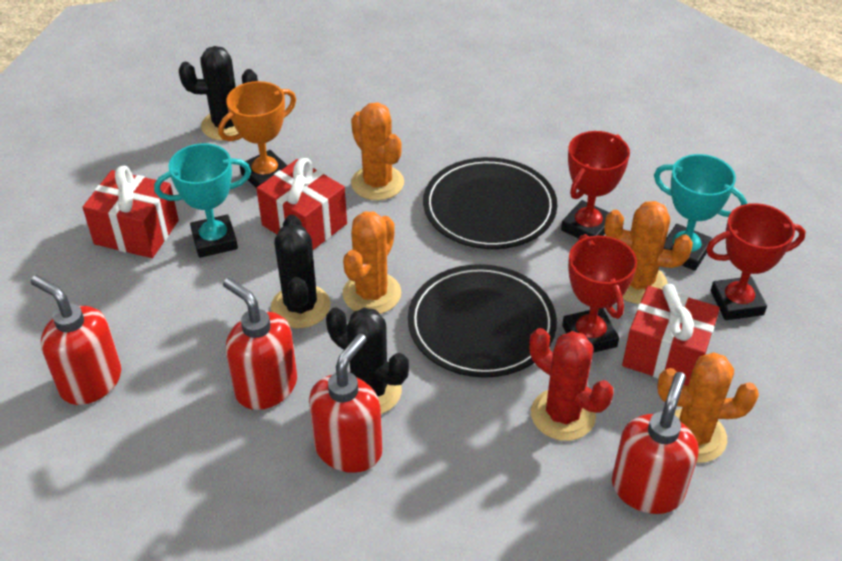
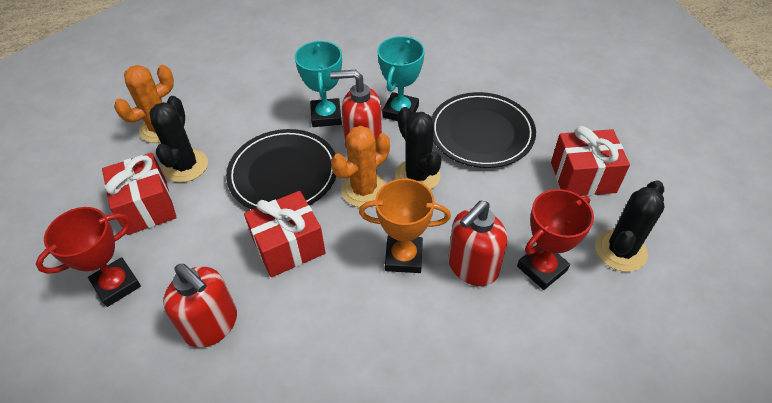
orange cactus: 4 -> 2
red cactus: 1 -> 0
red soap dispenser: 4 -> 3
red trophy: 3 -> 2

